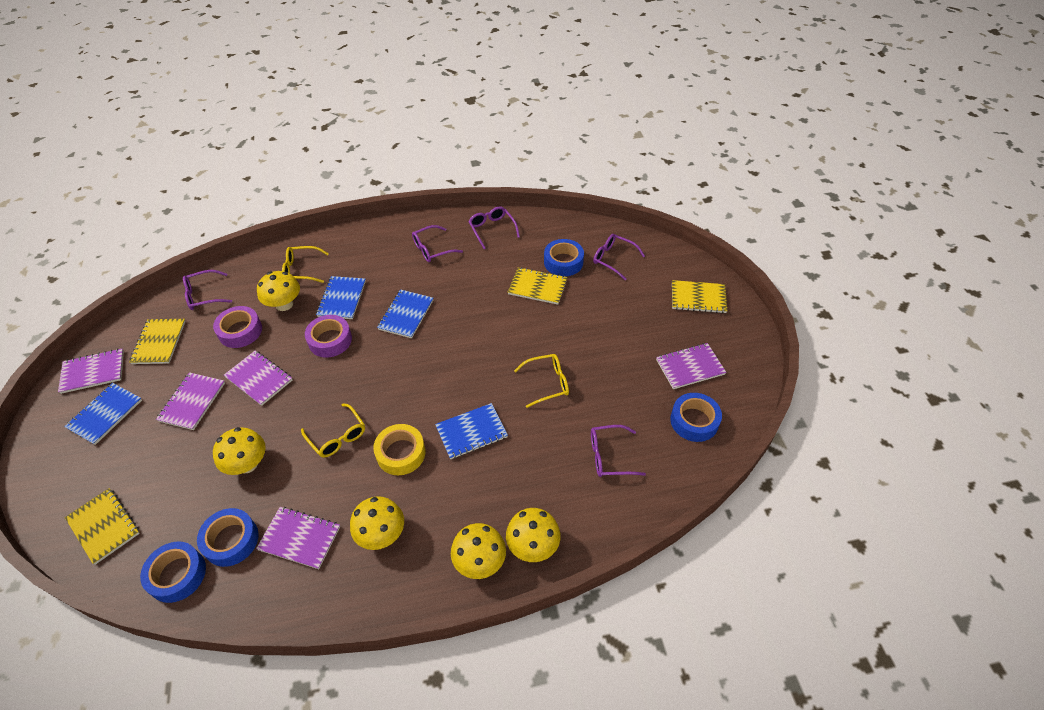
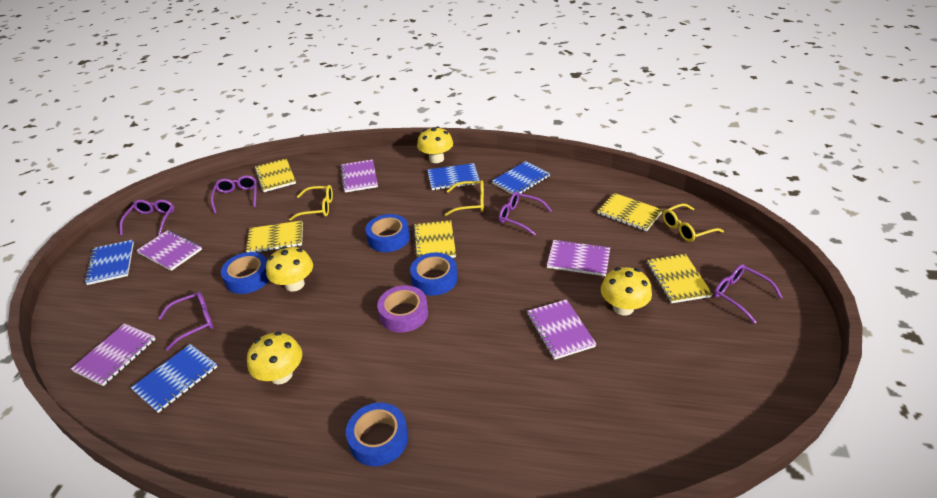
purple tape: 2 -> 1
yellow mushroom: 5 -> 4
yellow notebook: 4 -> 5
yellow tape: 1 -> 0

